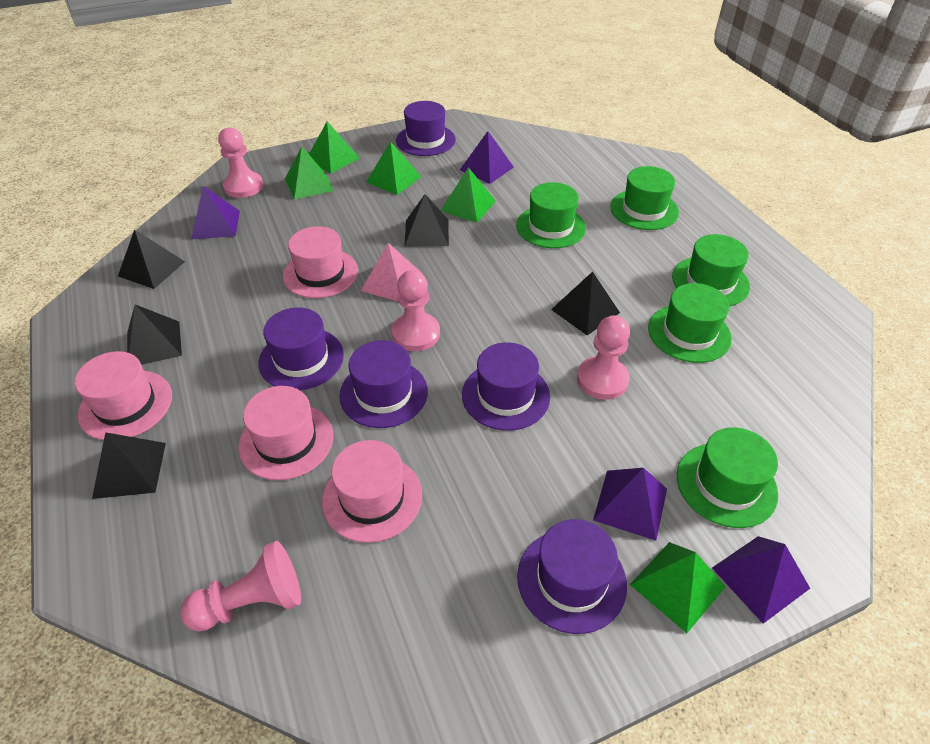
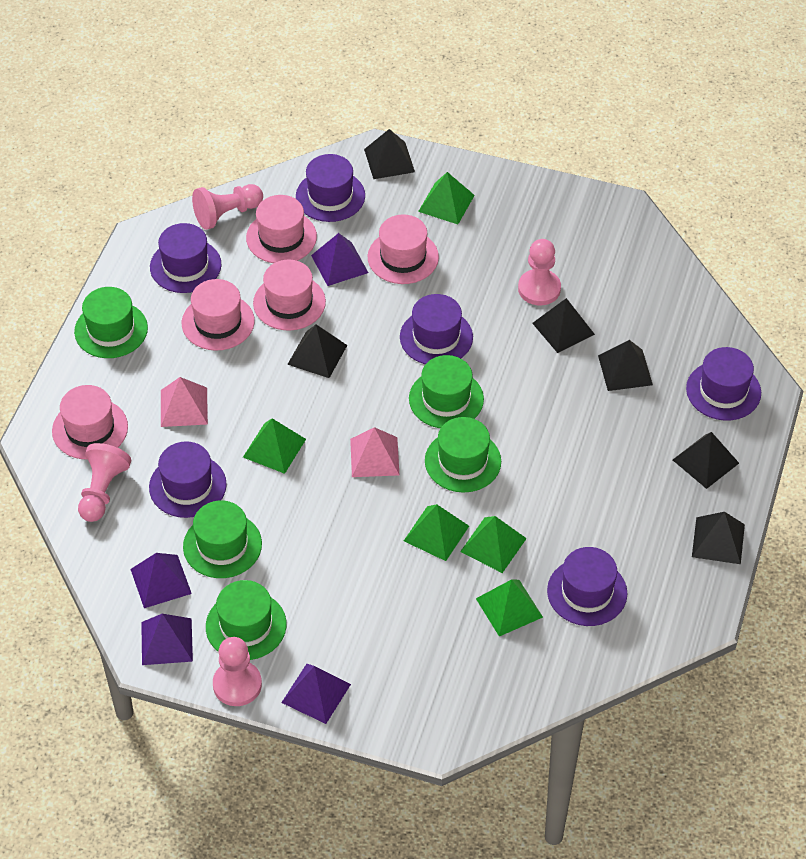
black pyramid: 5 -> 6
pink hat: 4 -> 5
pink pyramid: 1 -> 2
purple hat: 5 -> 6

